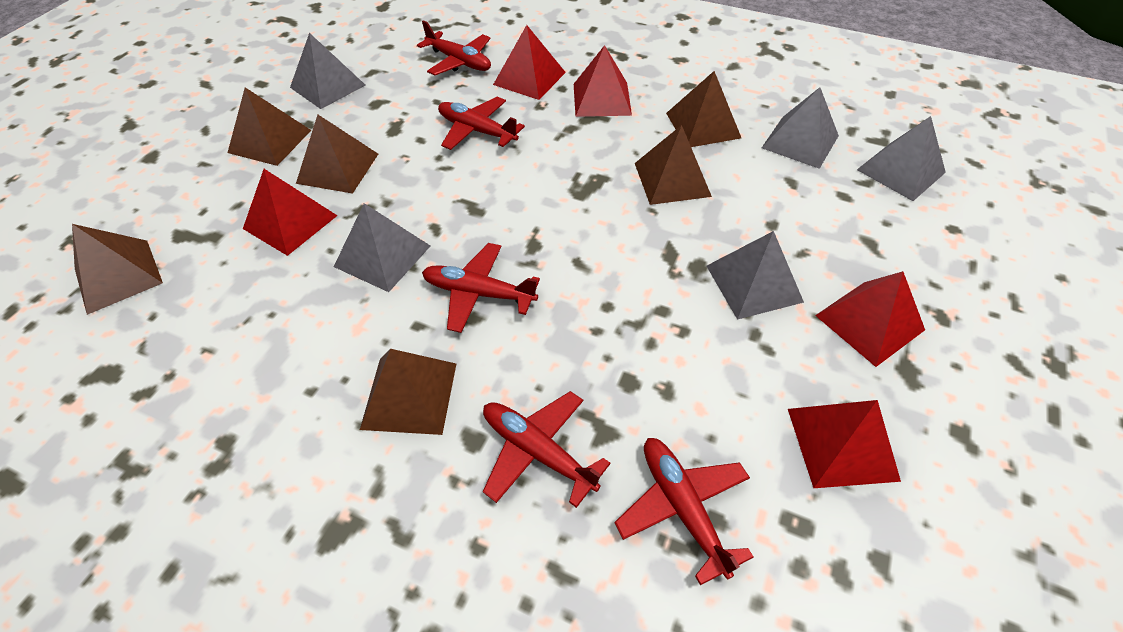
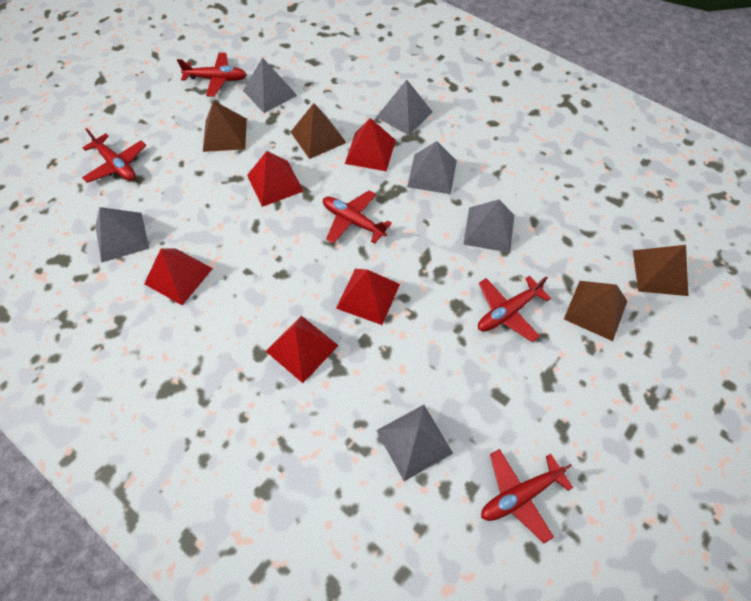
brown pyramid: 6 -> 4
grey pyramid: 5 -> 6

